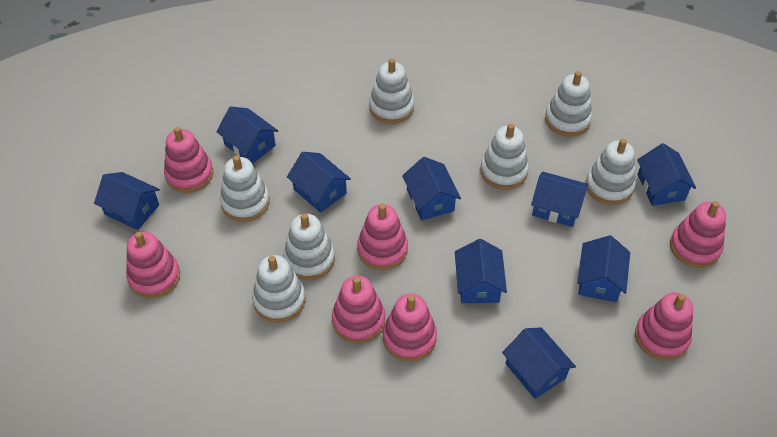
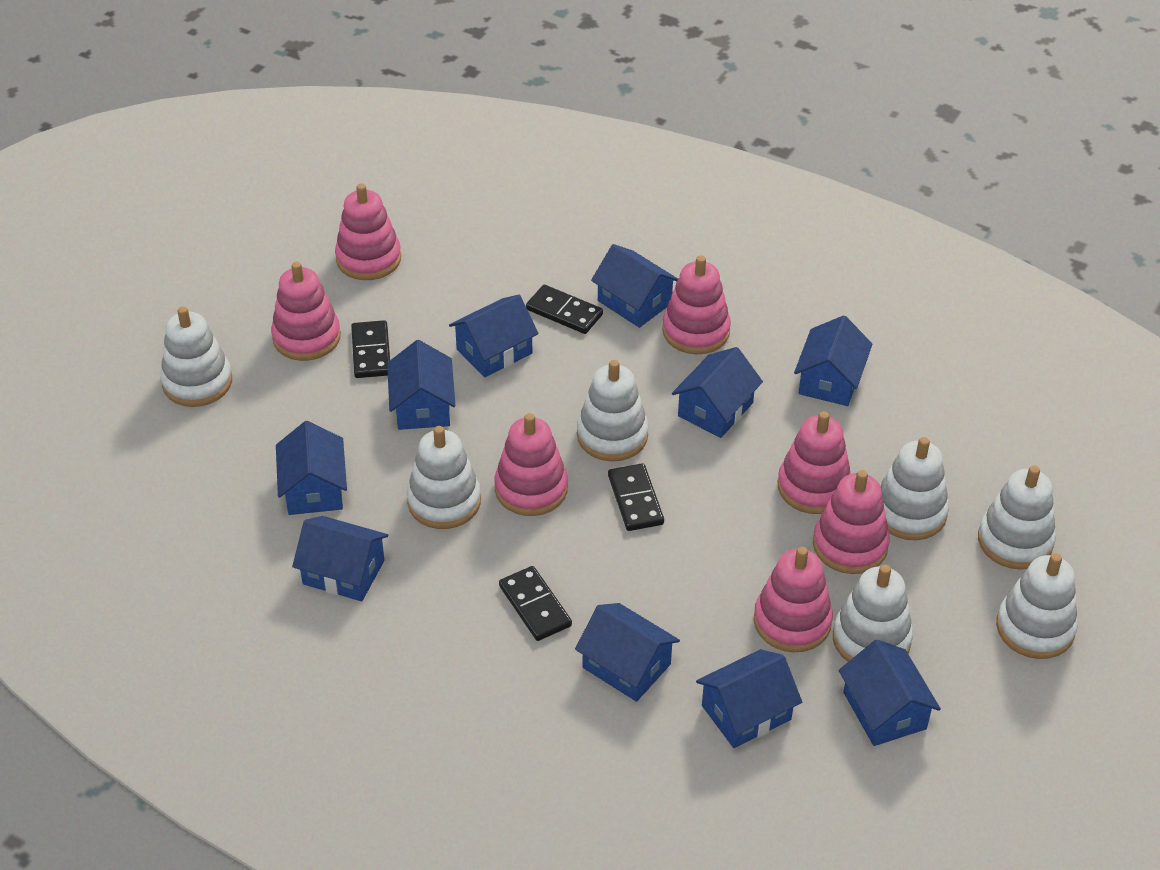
black domino: 0 -> 4
blue house: 9 -> 10

